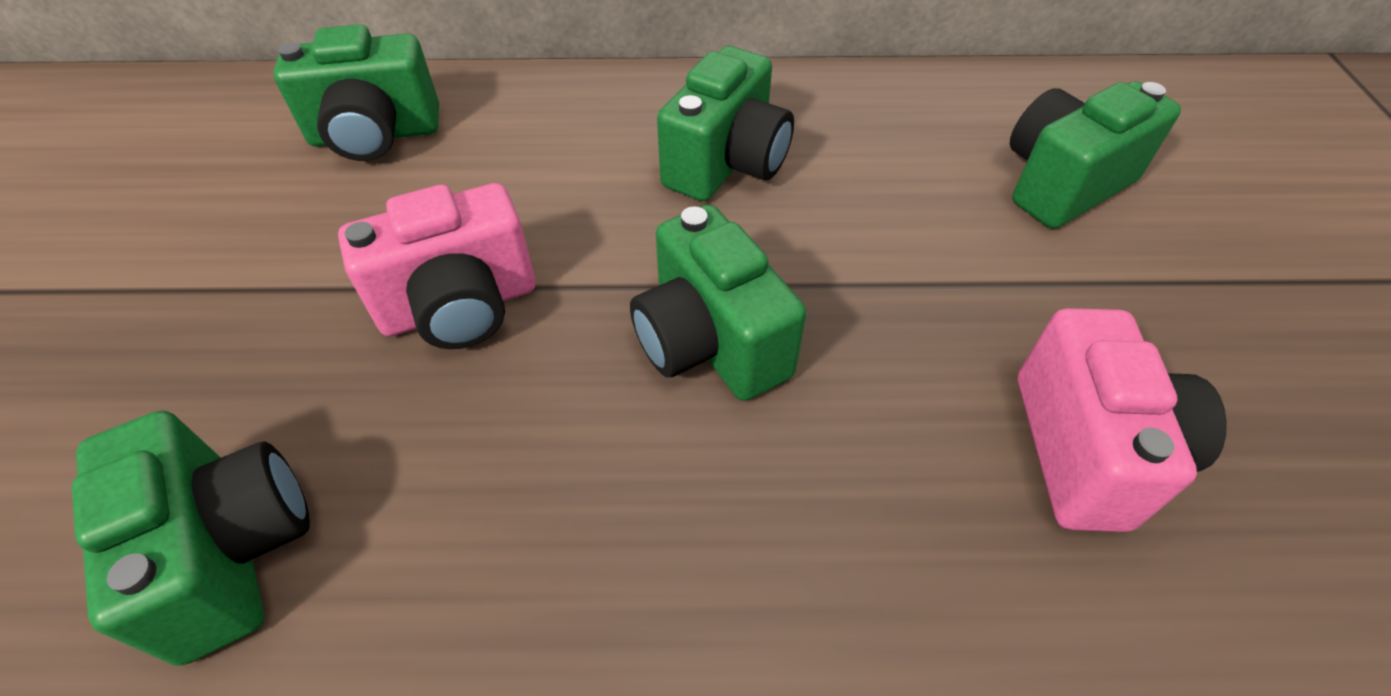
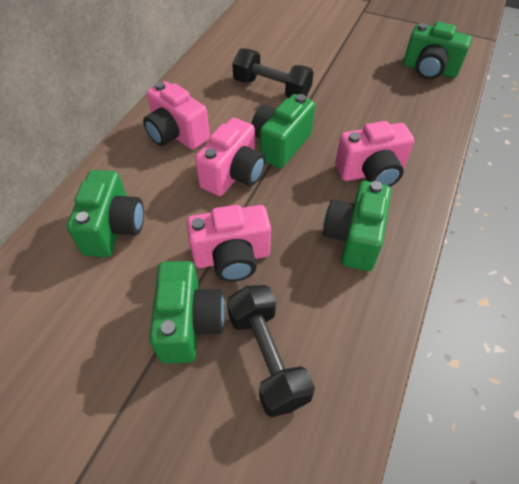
black dumbbell: 0 -> 2
pink camera: 2 -> 4

